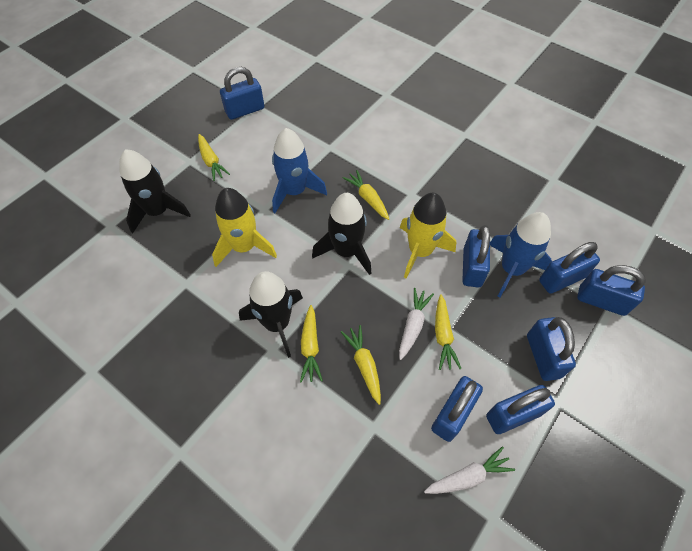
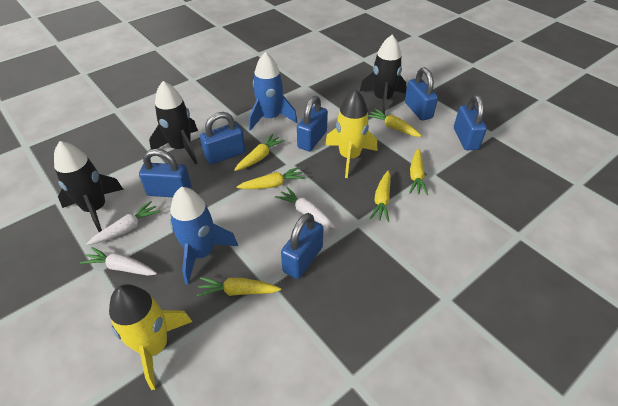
blue padlock: 7 -> 6
white carrot: 2 -> 3
yellow carrot: 5 -> 6

